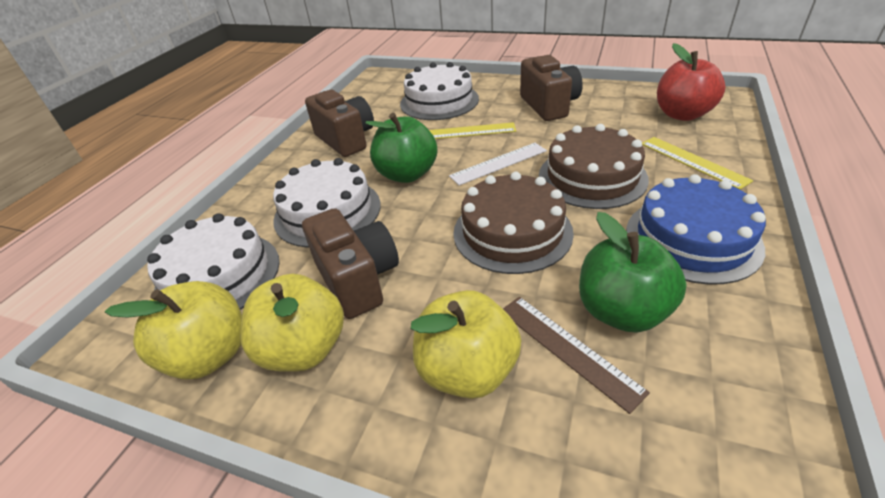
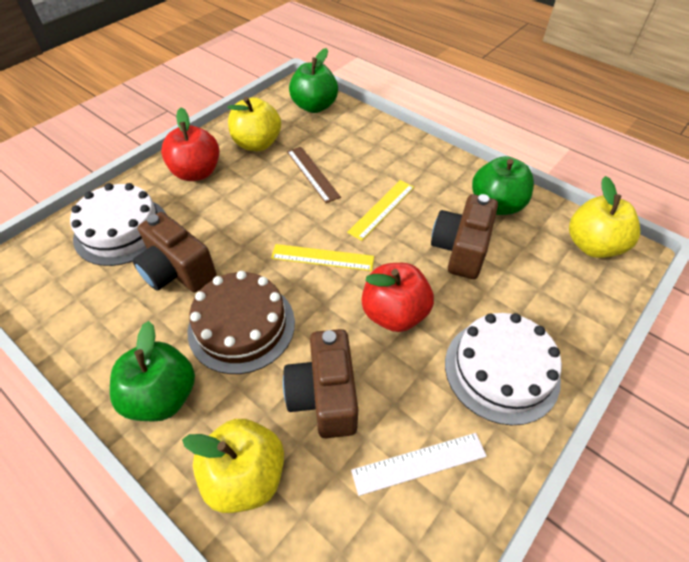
blue cake: 1 -> 0
brown cake: 2 -> 1
green apple: 2 -> 3
red apple: 1 -> 2
white cake: 3 -> 2

